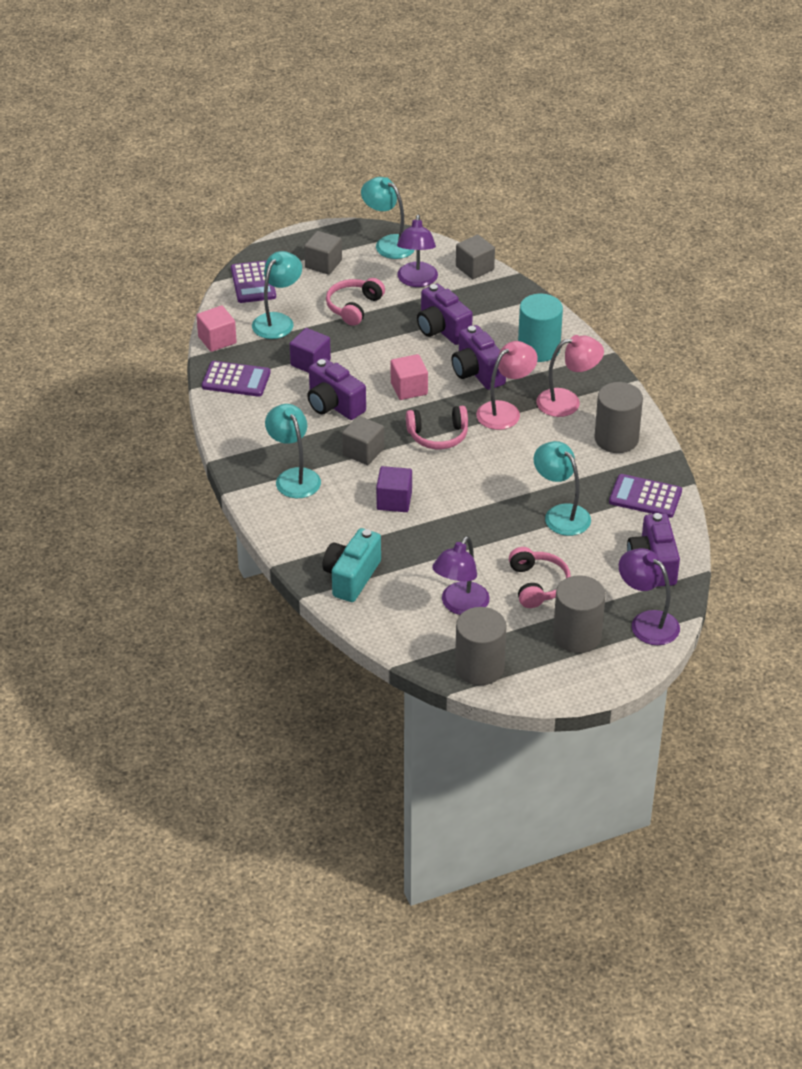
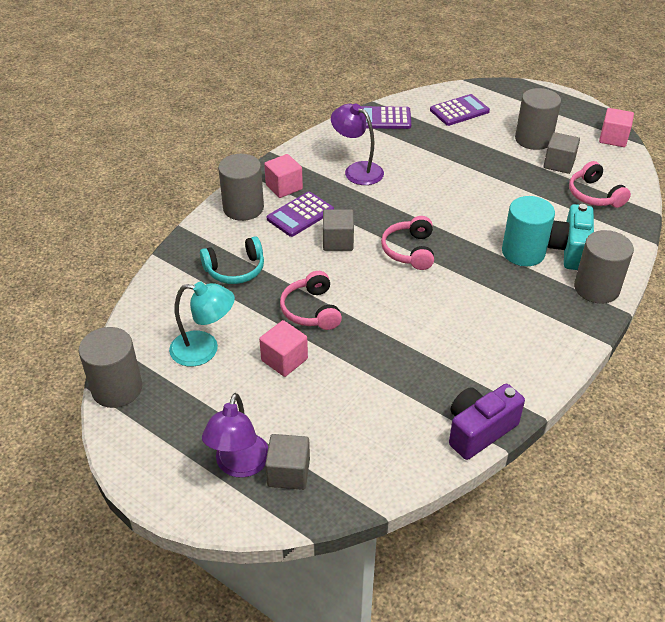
grey cylinder: 3 -> 4
pink cube: 2 -> 3
pink lamp: 2 -> 0
purple camera: 4 -> 1
purple cube: 2 -> 0
purple lamp: 3 -> 2
turquoise headphones: 0 -> 1
turquoise lamp: 4 -> 1

